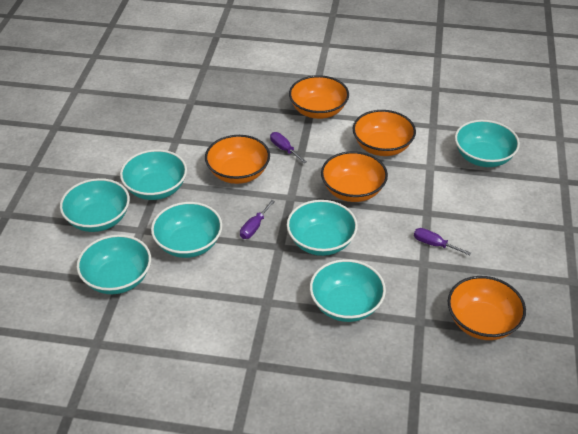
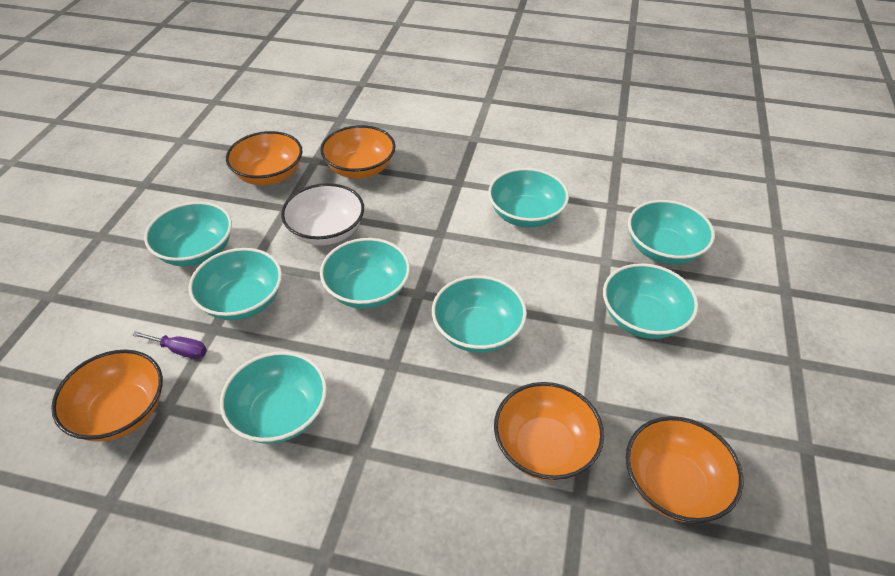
purple screwdriver: 3 -> 1
turquoise bowl: 7 -> 8
white bowl: 0 -> 1

